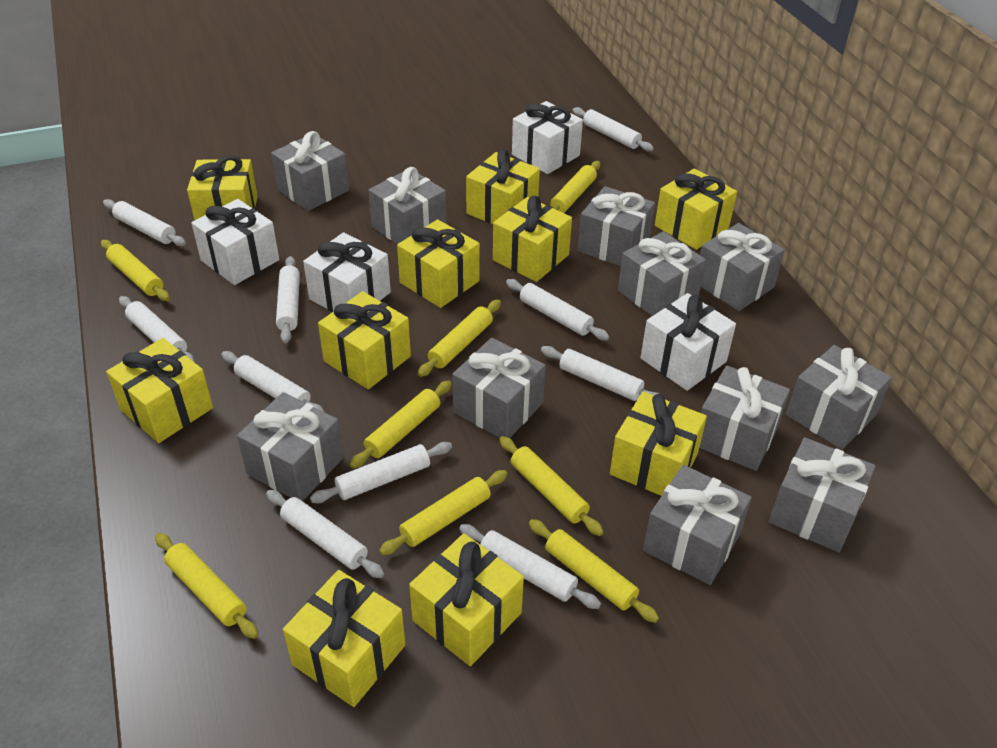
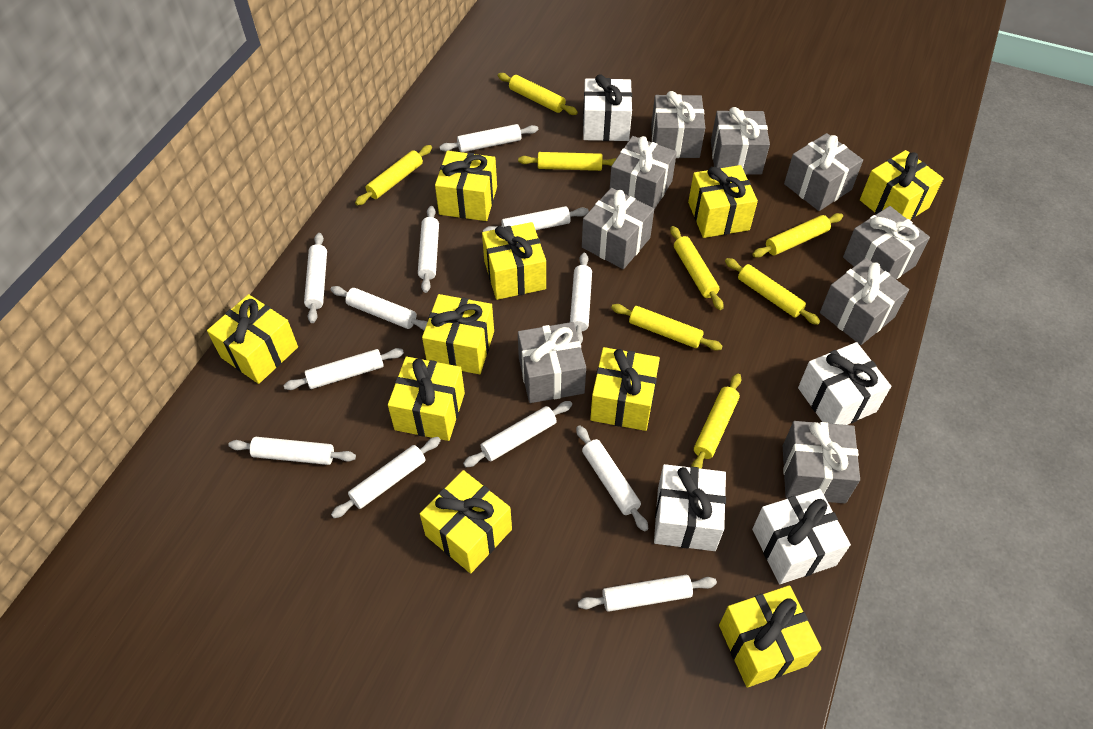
grey gift: 11 -> 9
white rolling pin: 10 -> 12

